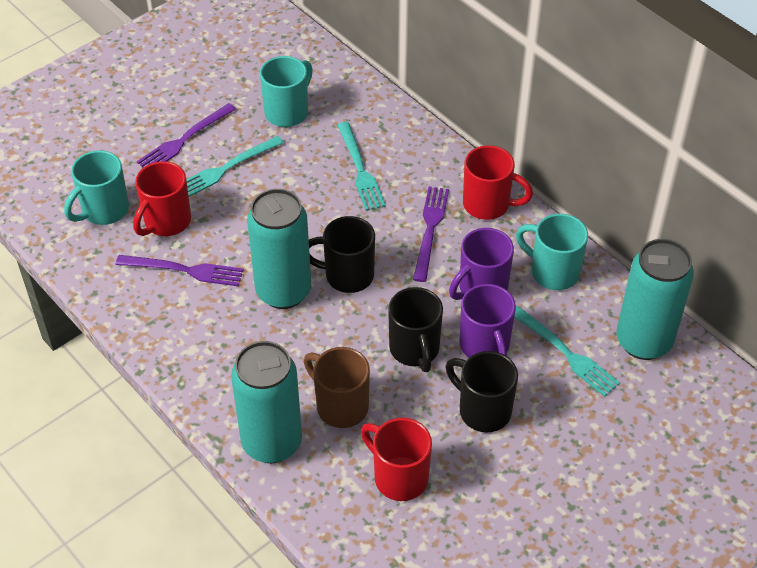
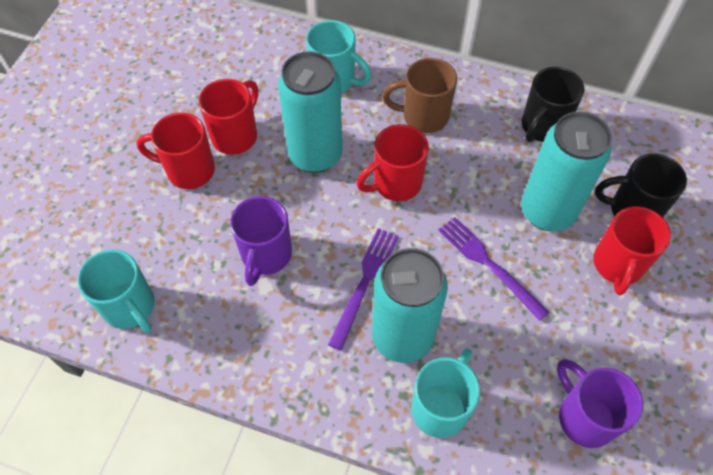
black mug: 3 -> 2
purple fork: 3 -> 2
red mug: 3 -> 4
turquoise fork: 3 -> 0

